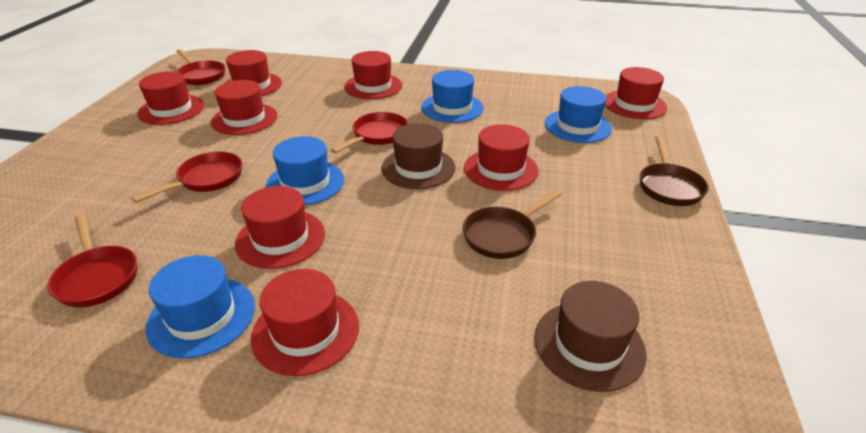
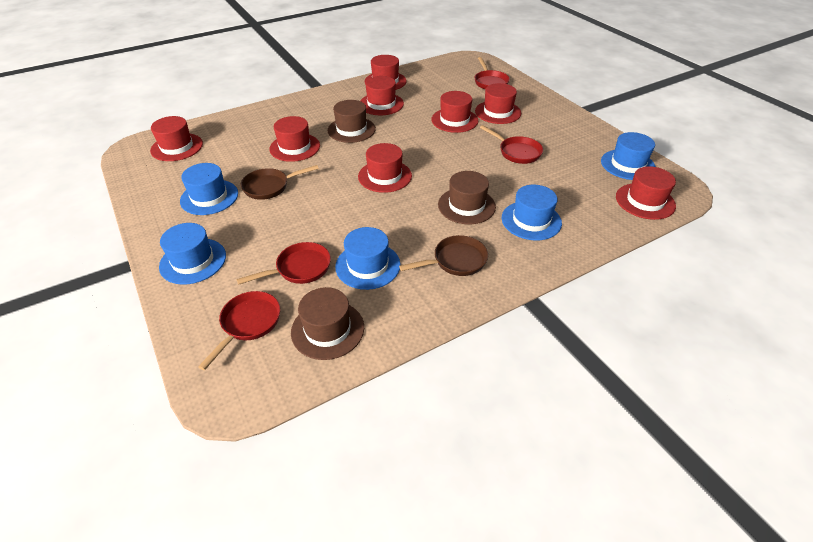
blue hat: 4 -> 5
brown hat: 2 -> 3

